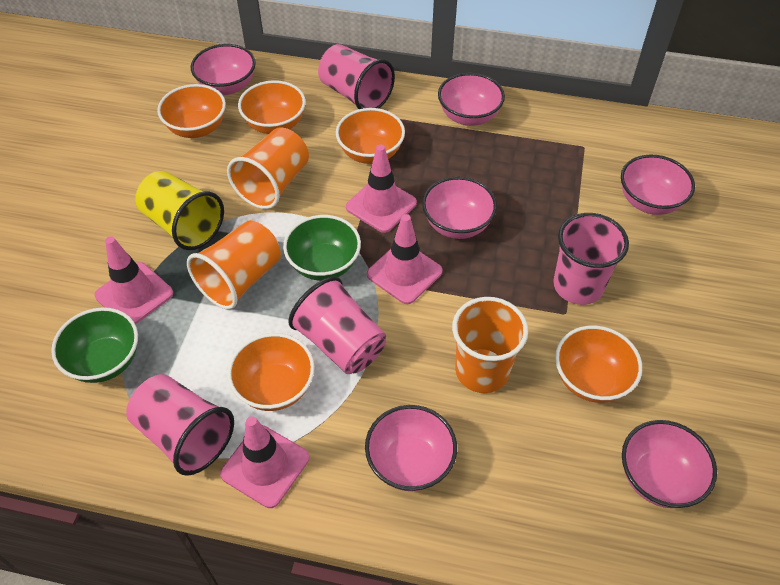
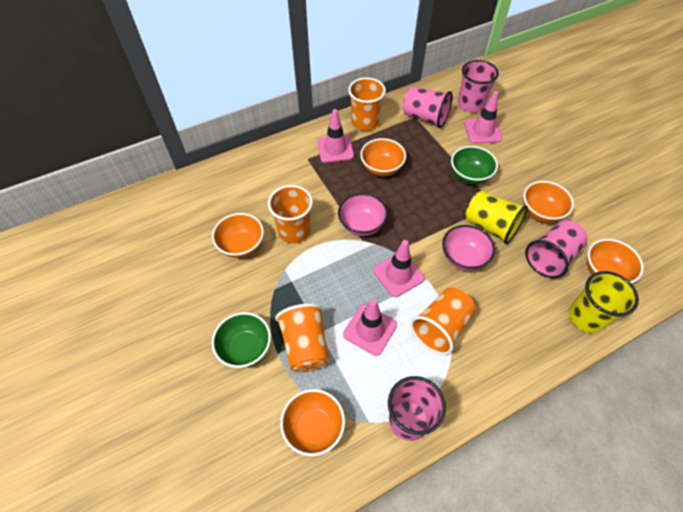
orange cup: 3 -> 4
pink bowl: 6 -> 2
yellow cup: 1 -> 2

